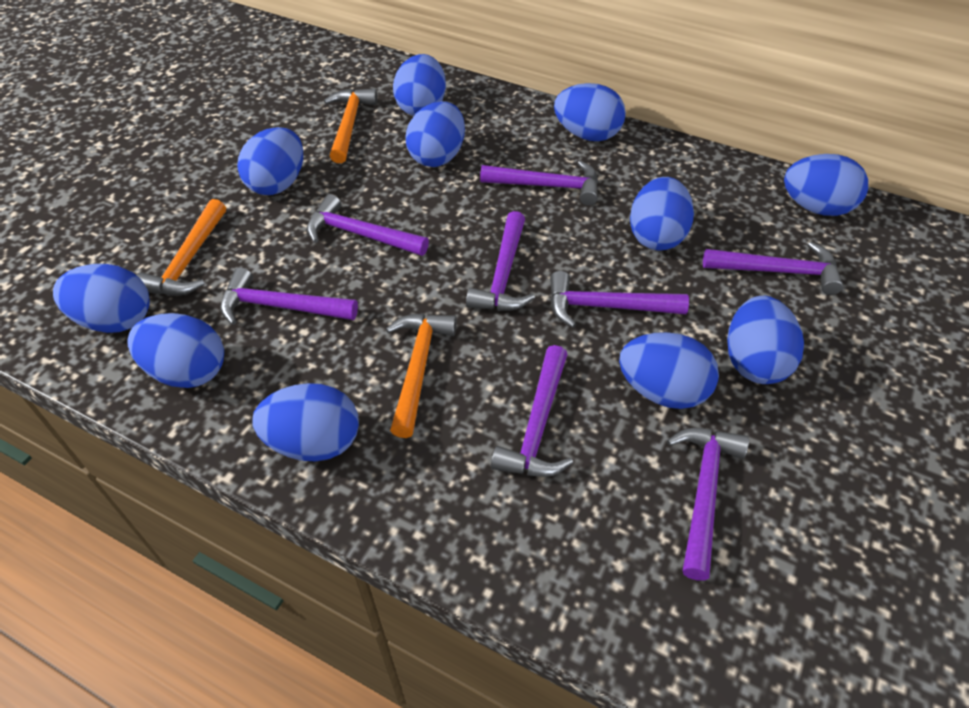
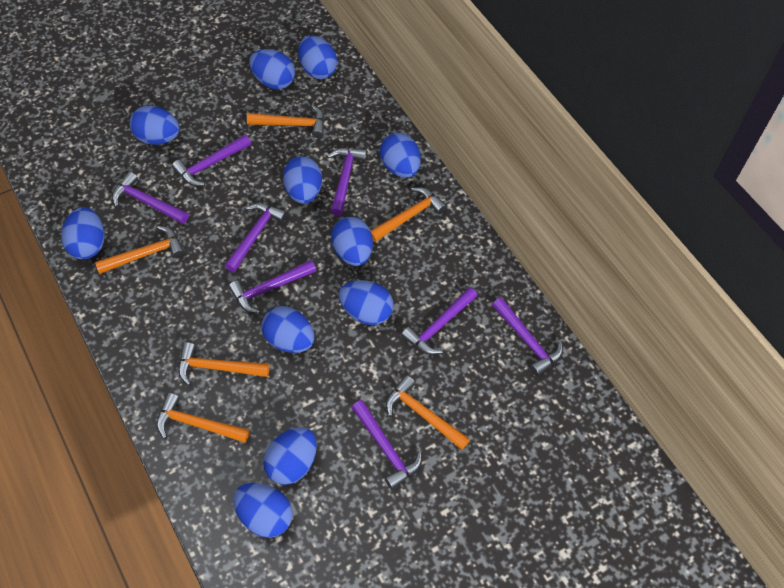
orange hammer: 3 -> 6

